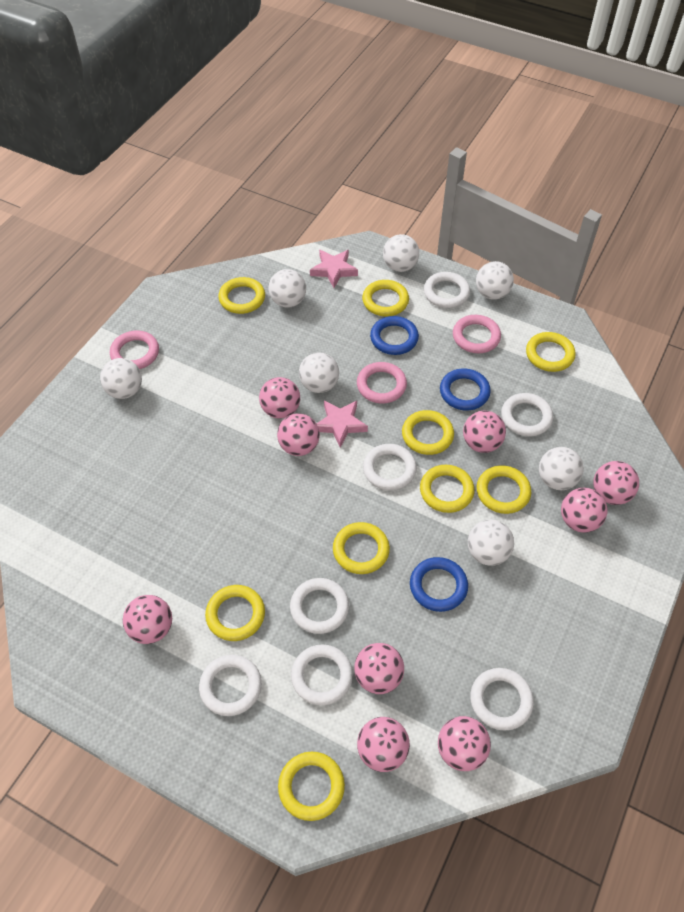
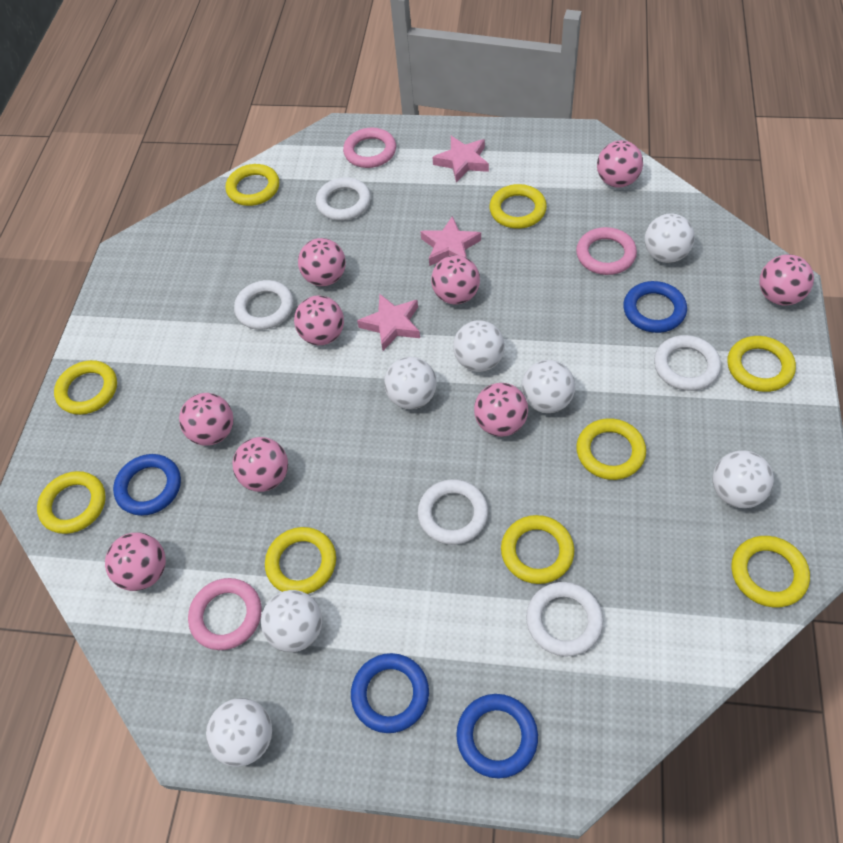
blue ring: 3 -> 4
pink star: 2 -> 3
white ring: 7 -> 5

